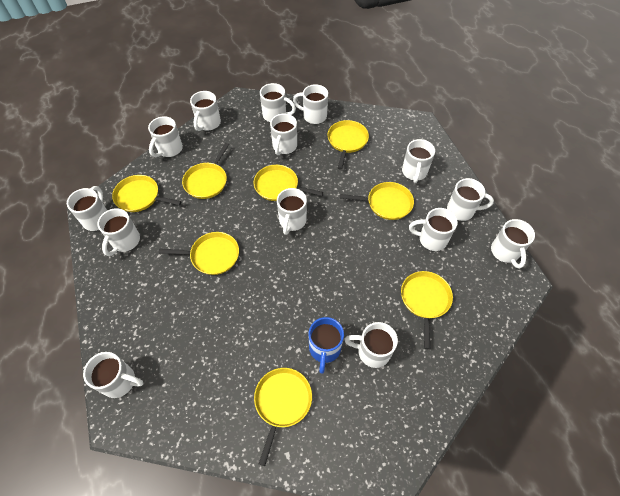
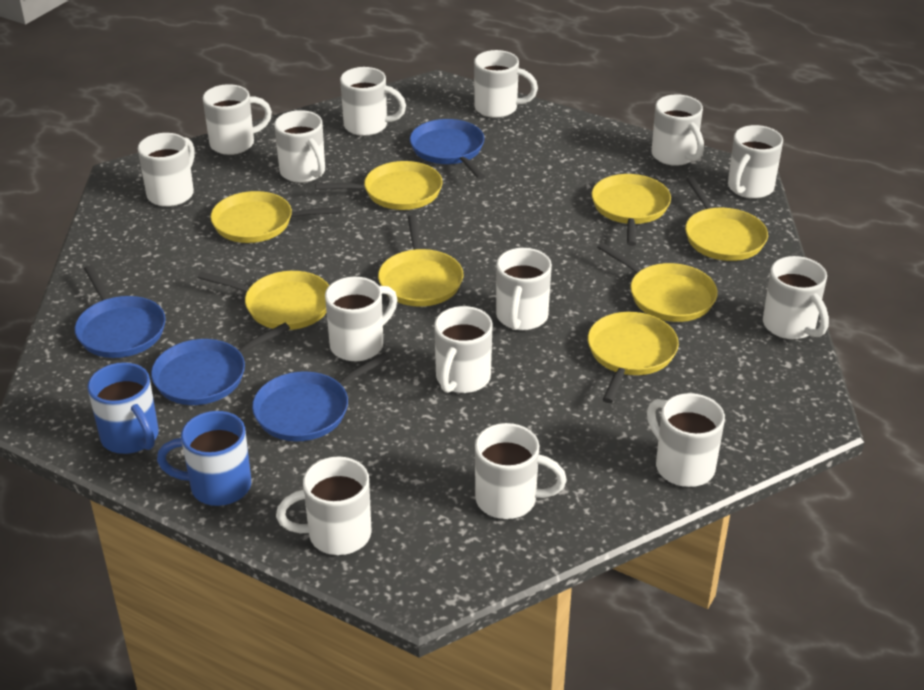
blue mug: 1 -> 2
blue pan: 0 -> 4

